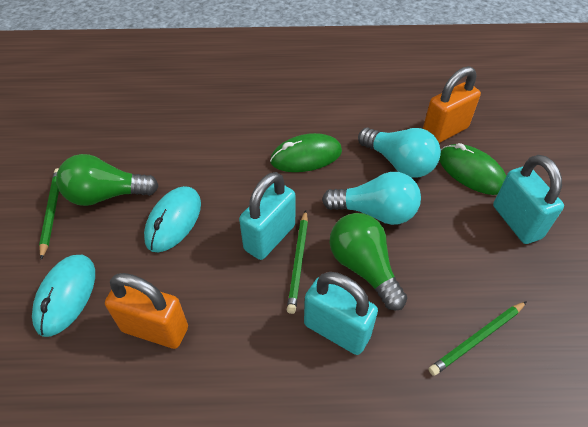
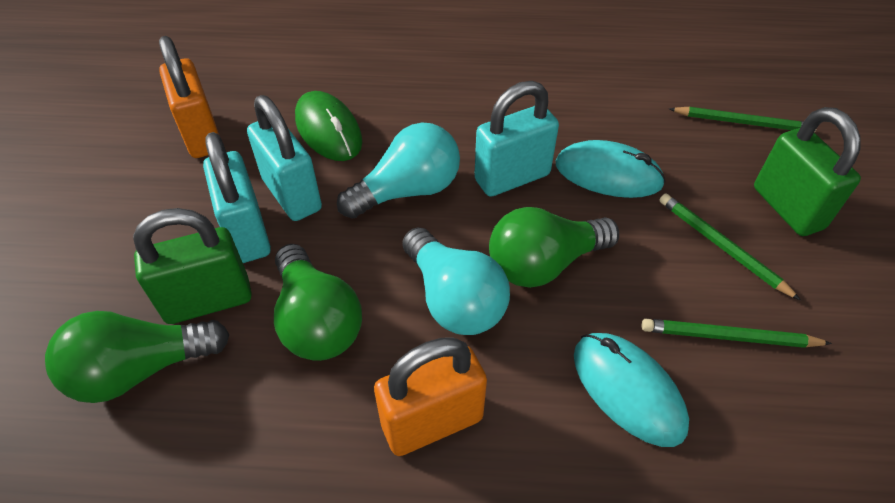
green light bulb: 2 -> 3
green mouse: 2 -> 1
green padlock: 0 -> 2

